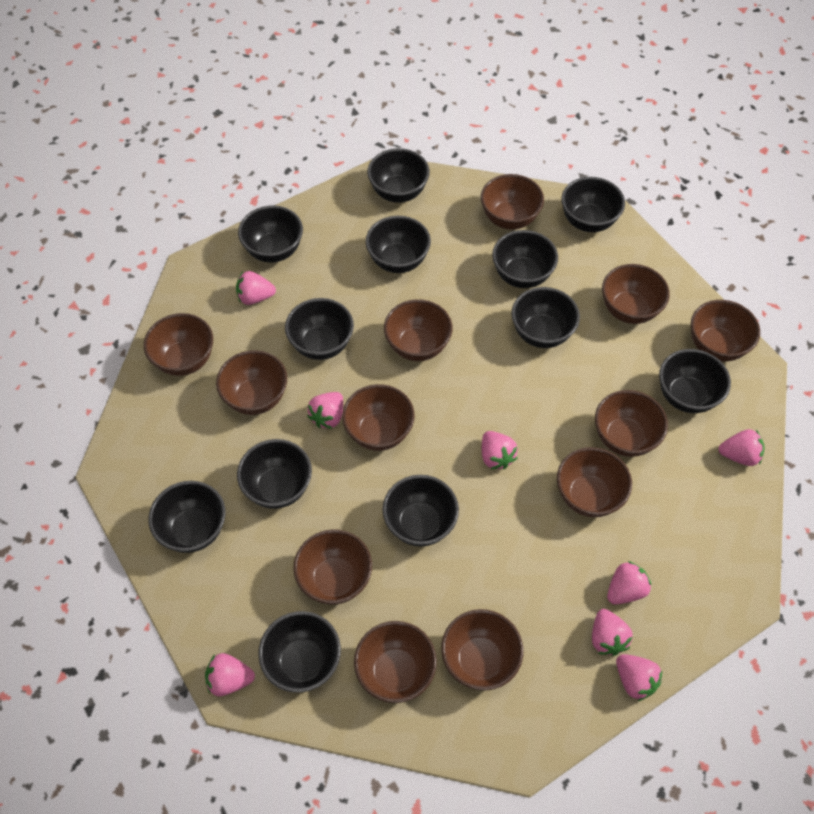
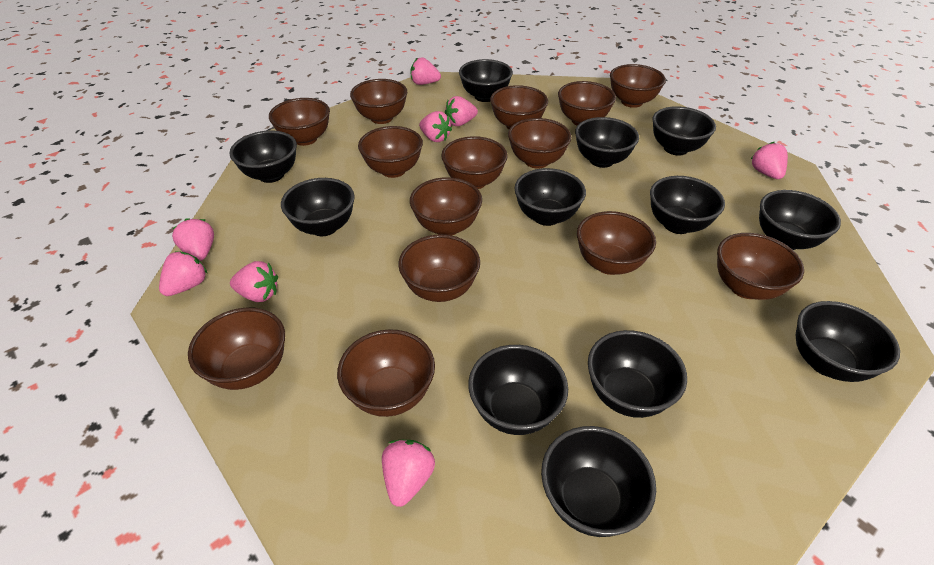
brown bowl: 12 -> 14

